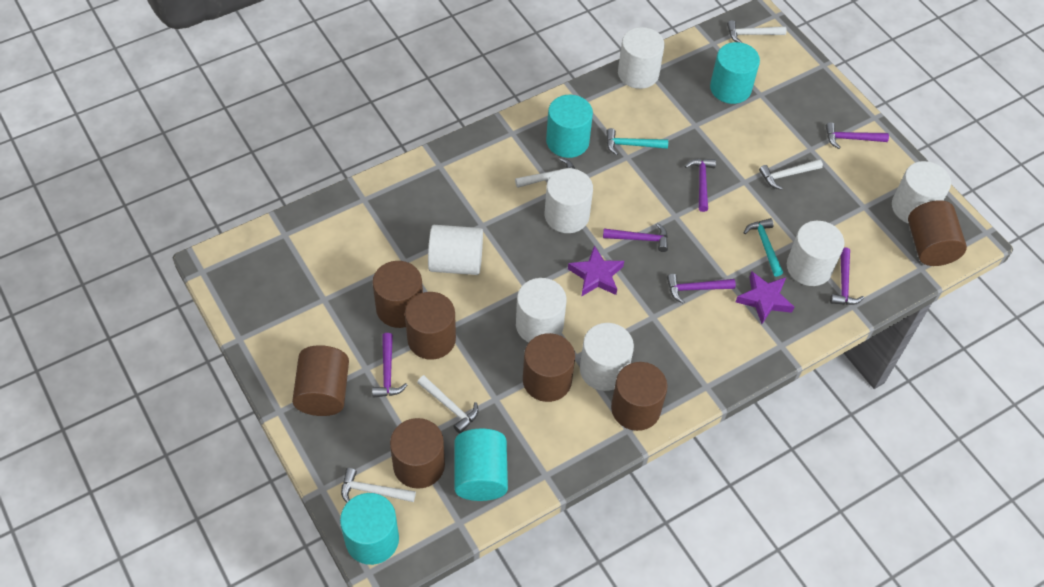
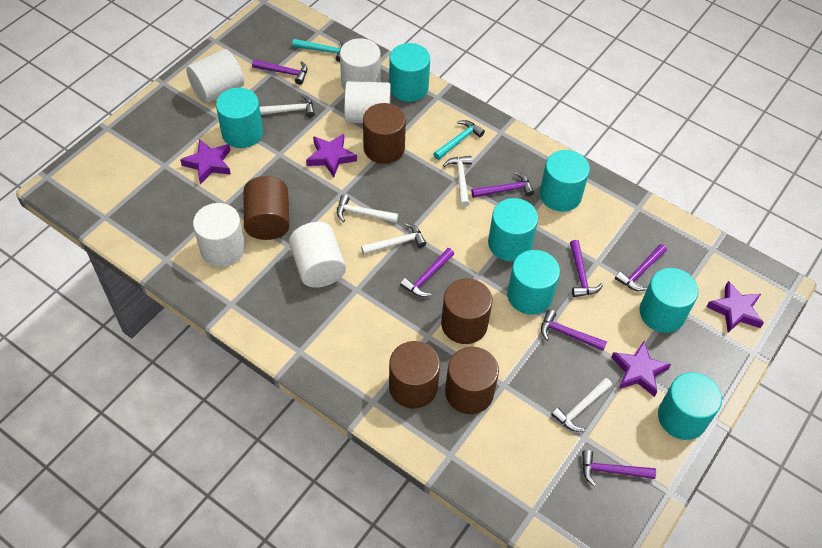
brown cylinder: 7 -> 5
purple hammer: 6 -> 7
purple star: 2 -> 4
turquoise cylinder: 4 -> 7
white cylinder: 7 -> 5

